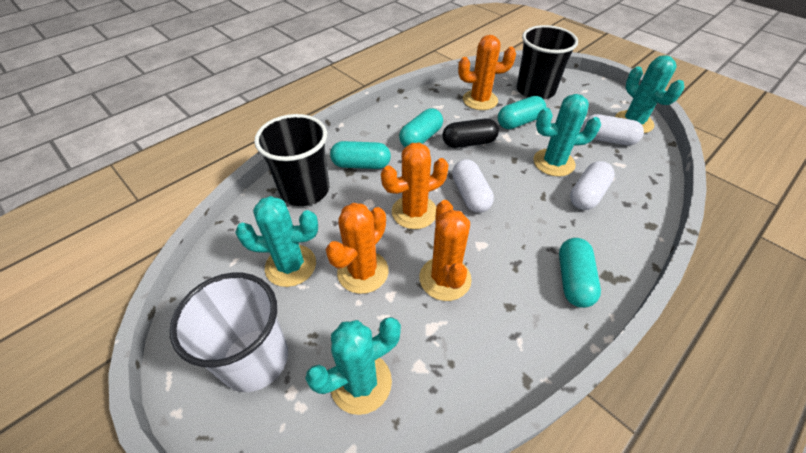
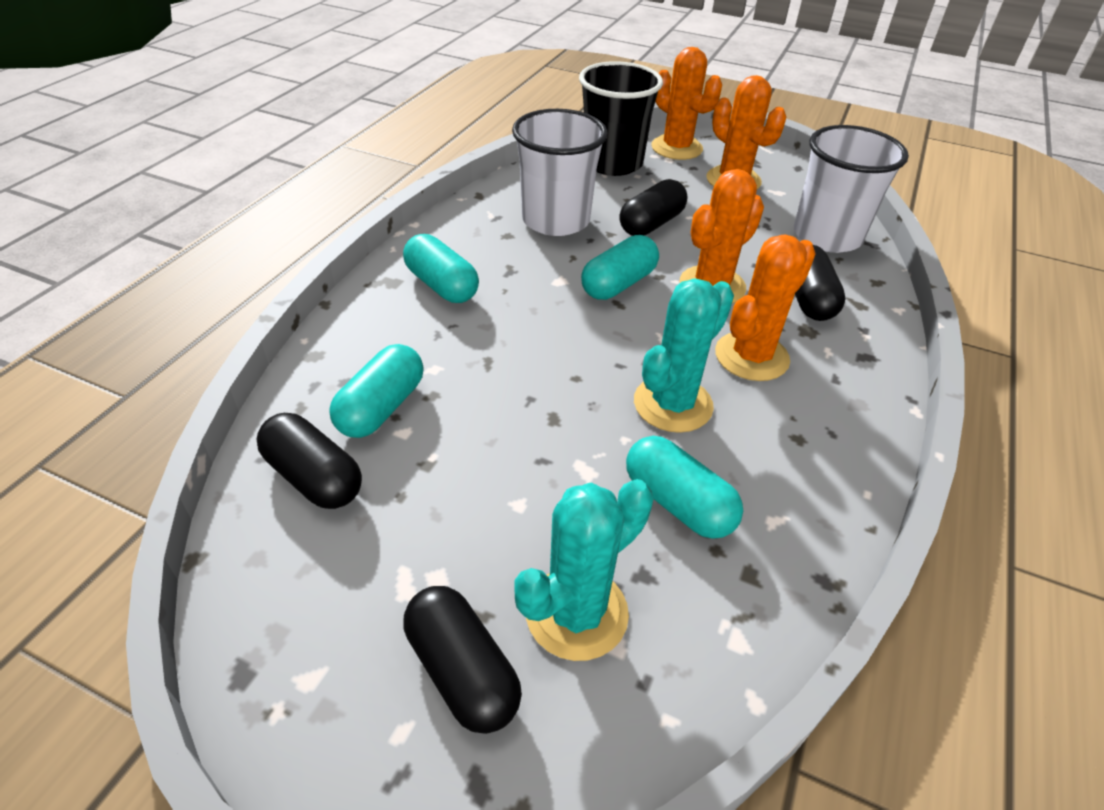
black capsule: 1 -> 4
black cup: 2 -> 1
turquoise cactus: 4 -> 2
white capsule: 3 -> 0
white cup: 1 -> 2

